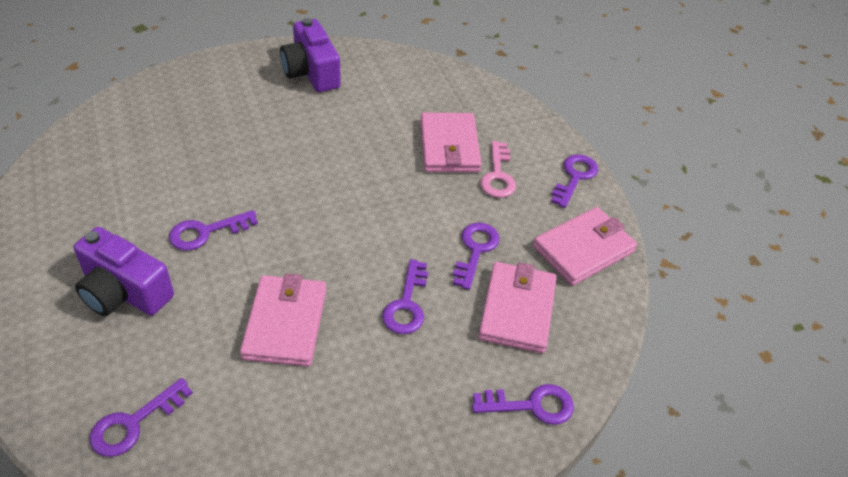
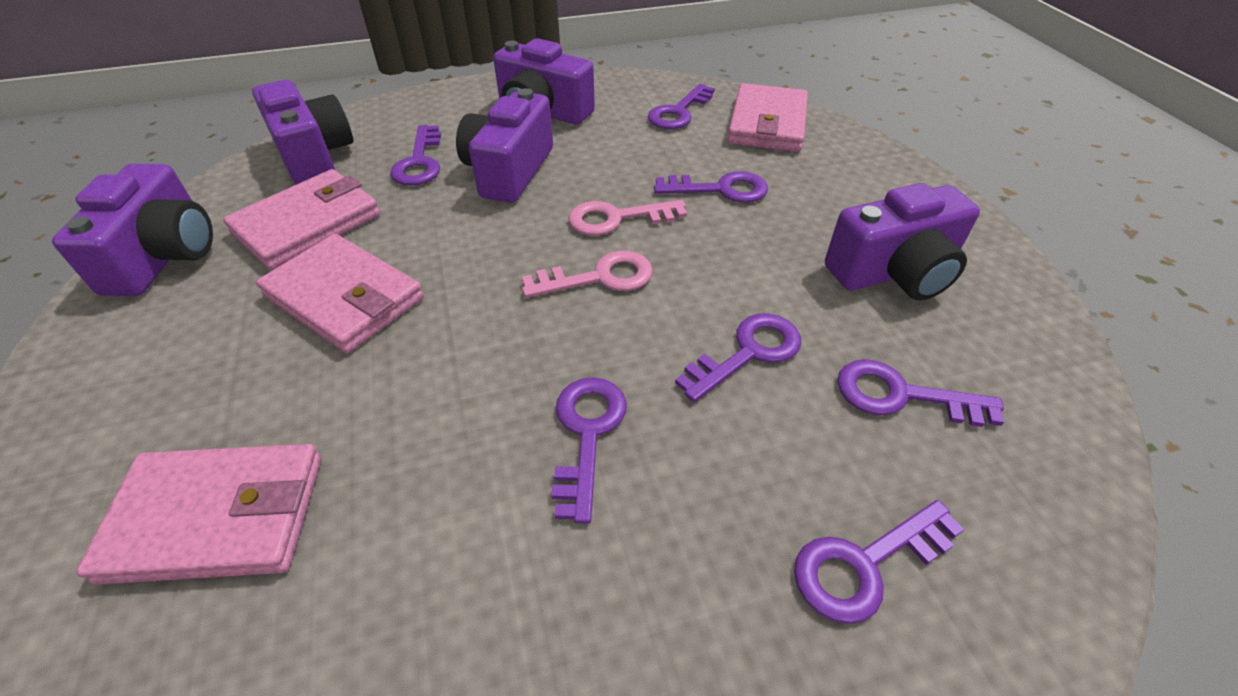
pink key: 1 -> 2
purple camera: 2 -> 5
purple key: 6 -> 7

